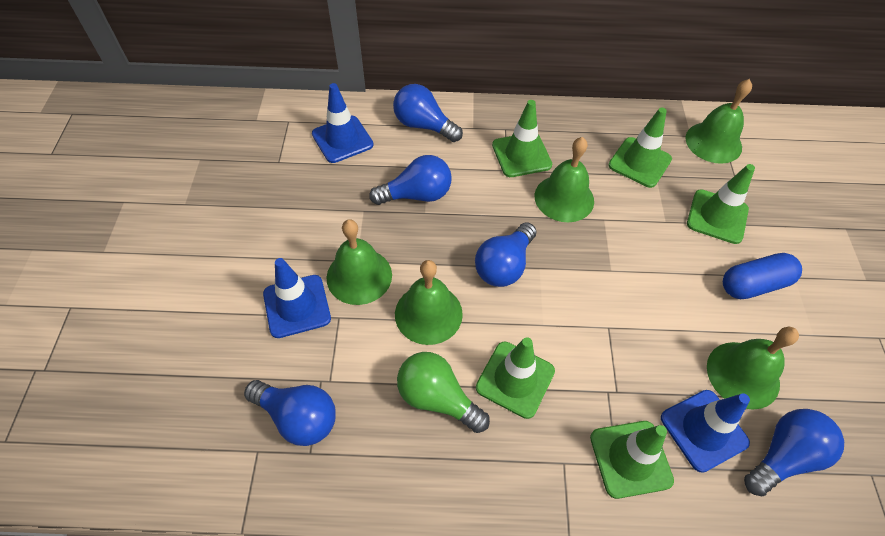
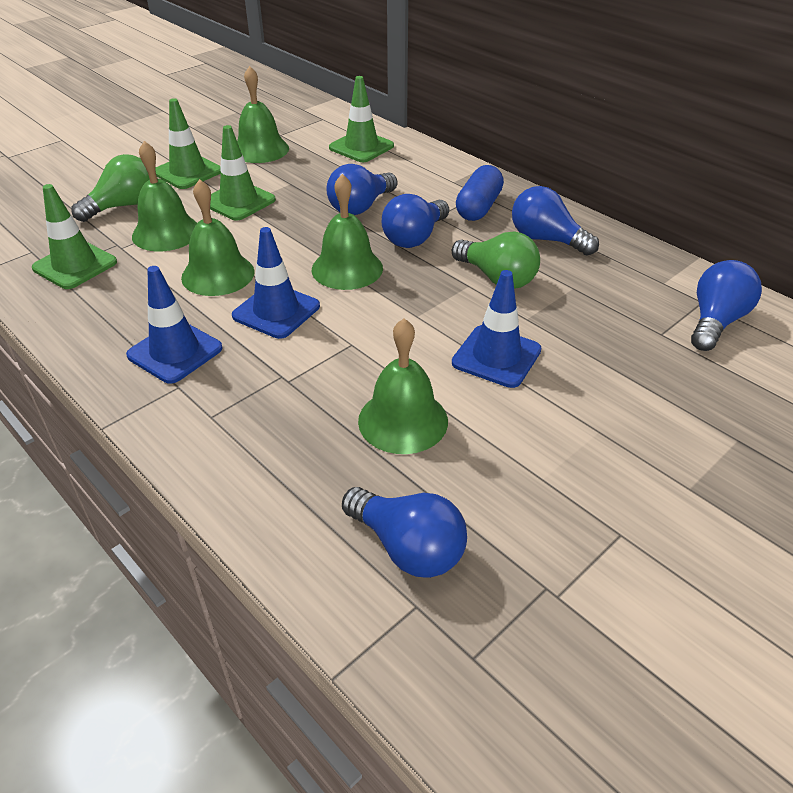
green light bulb: 1 -> 2
green traffic cone: 5 -> 4

